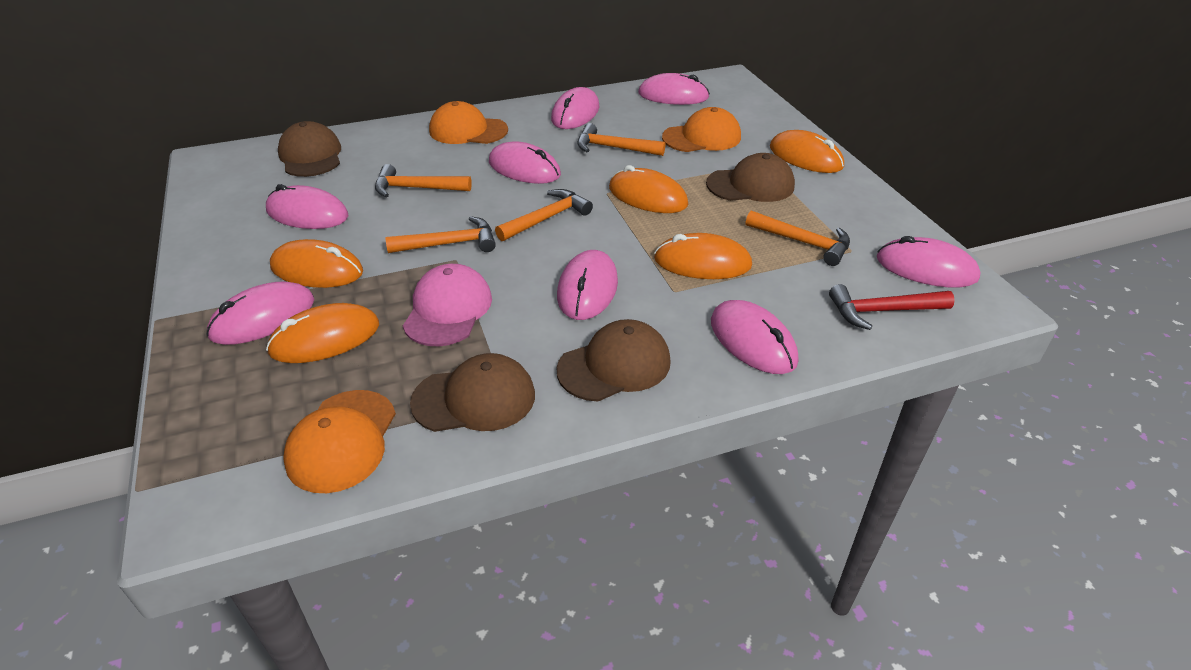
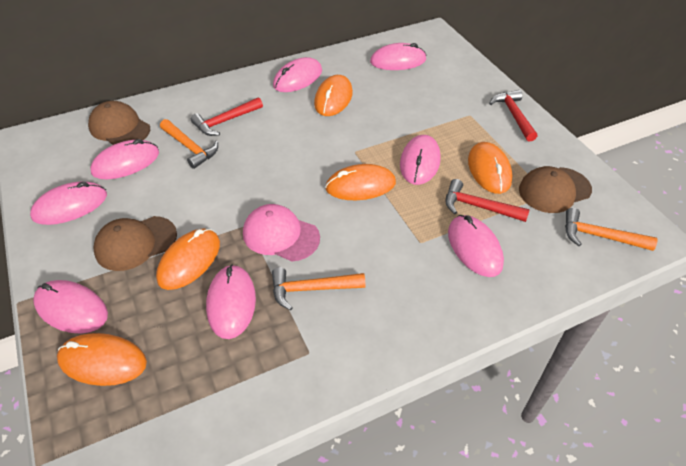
brown cap: 4 -> 3
orange cap: 3 -> 0
orange hammer: 5 -> 3
red hammer: 1 -> 3

